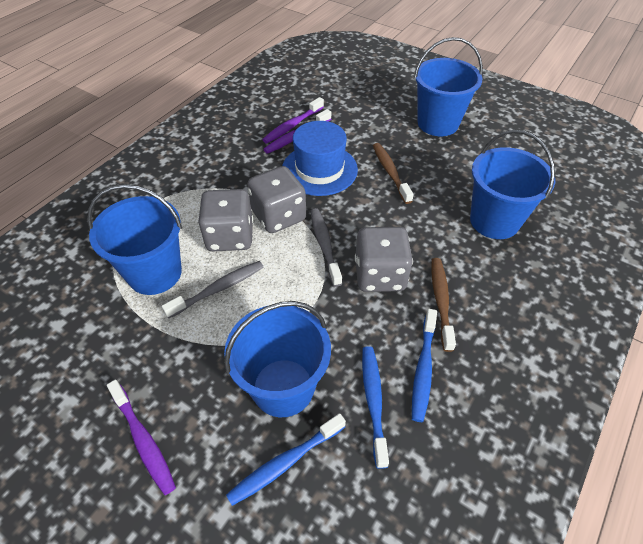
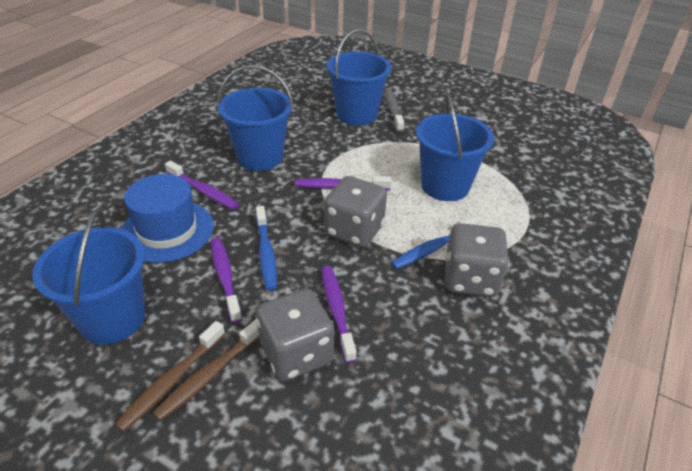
blue toothbrush: 3 -> 2
grey toothbrush: 2 -> 1
purple toothbrush: 3 -> 4

